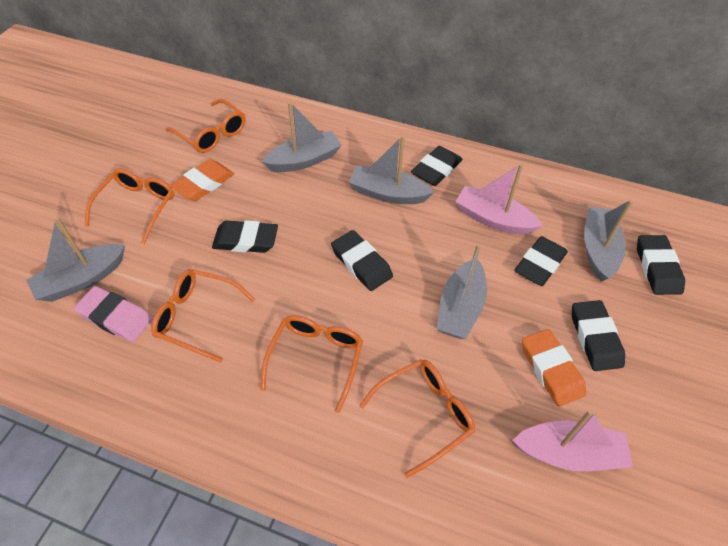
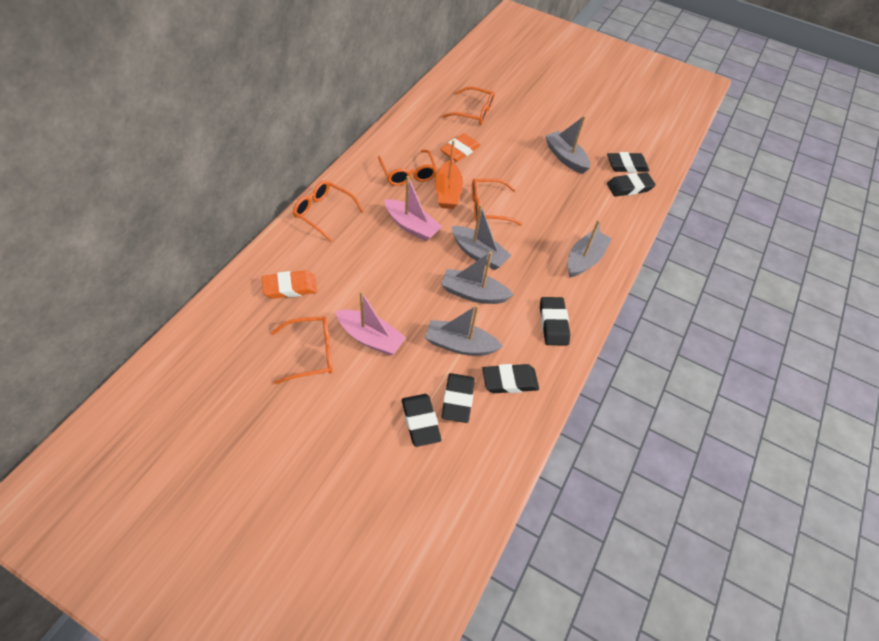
orange boat: 0 -> 1
pink eraser: 1 -> 0

